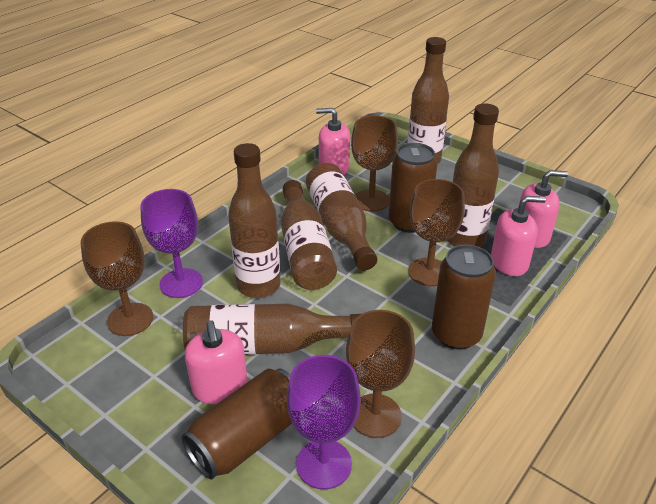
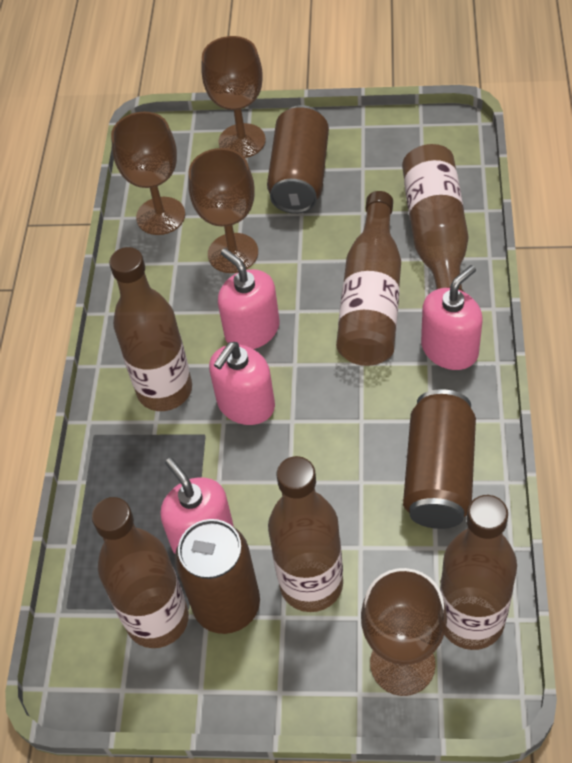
purple goblet: 2 -> 0

